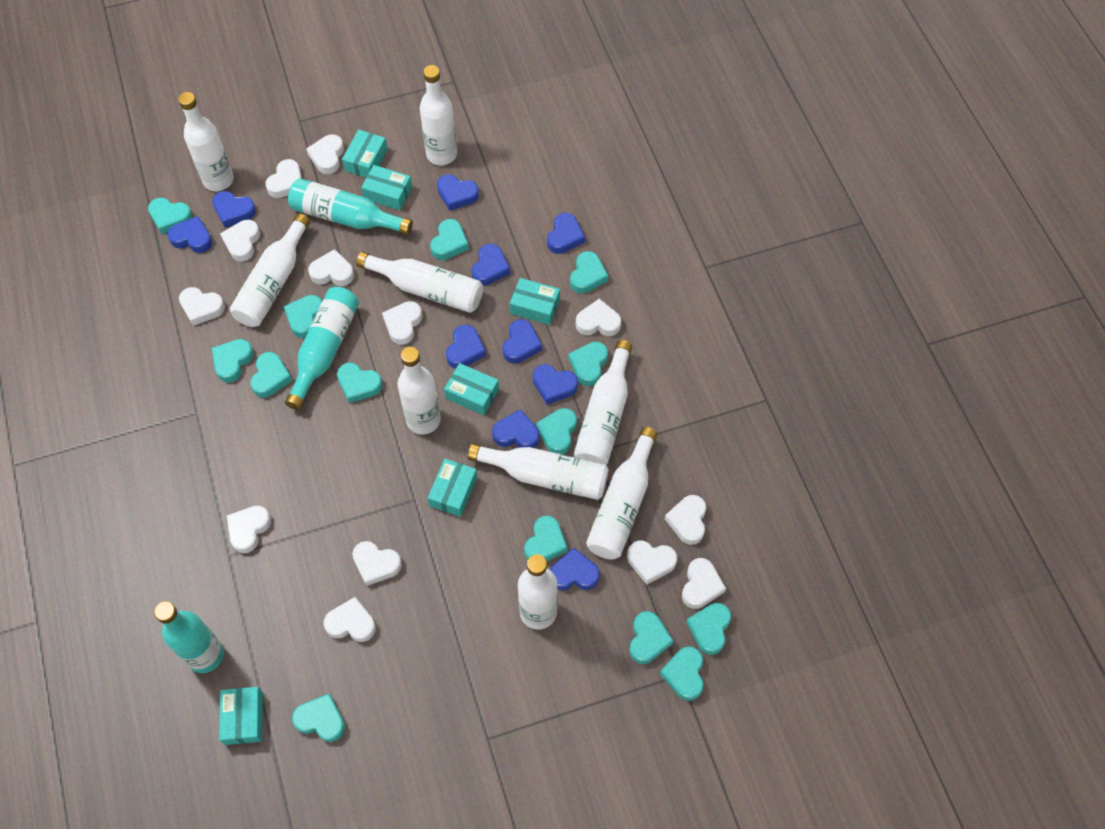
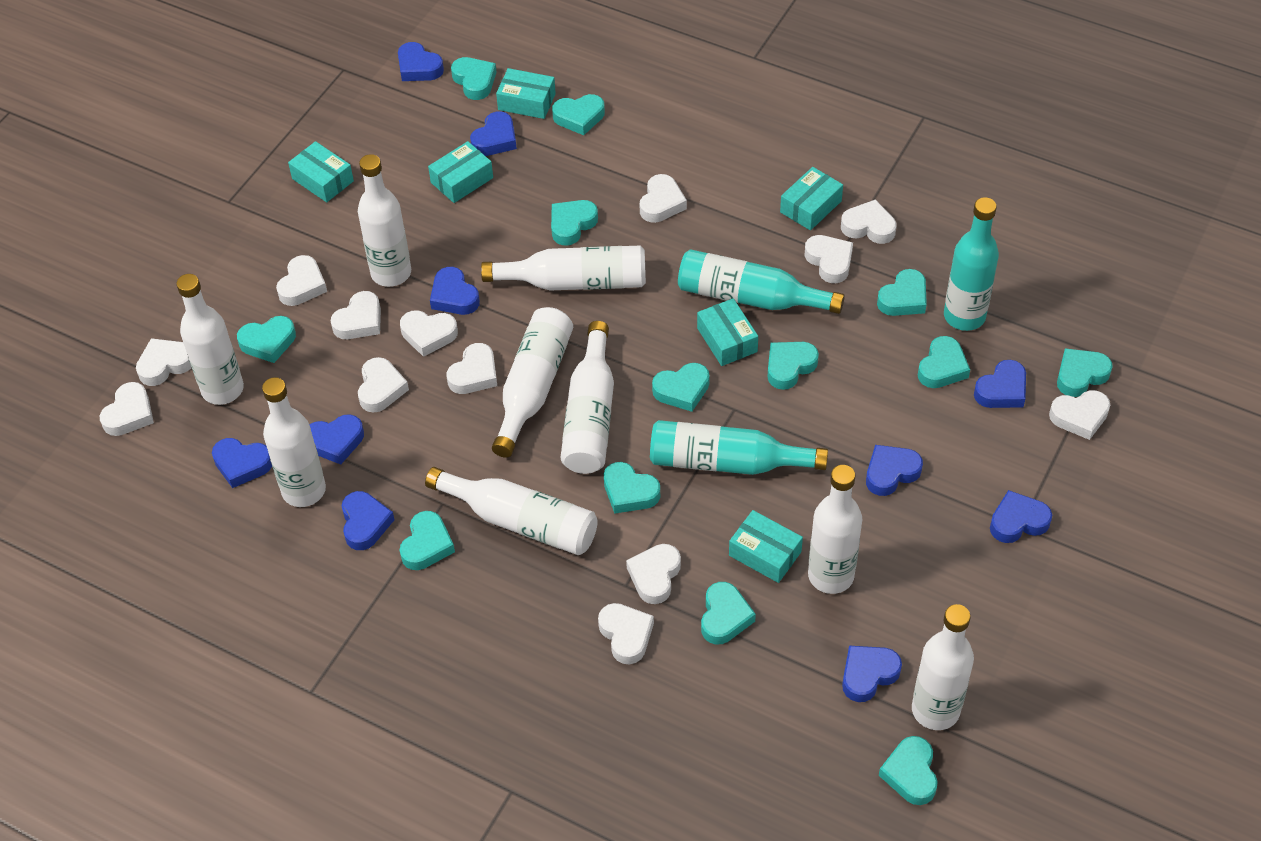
turquoise heart: 14 -> 13

